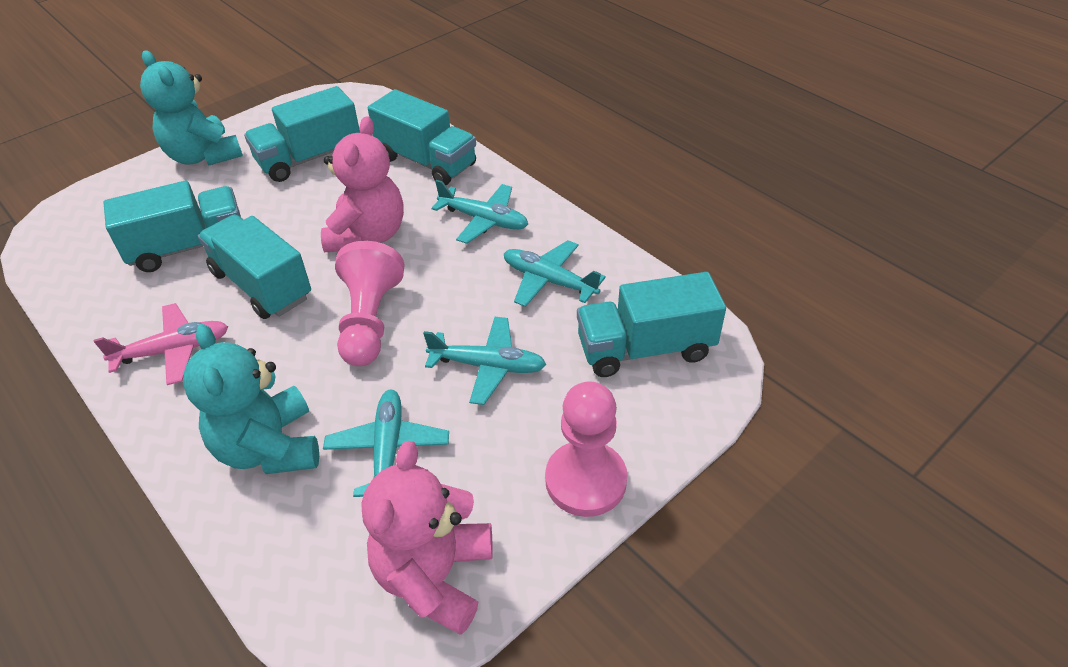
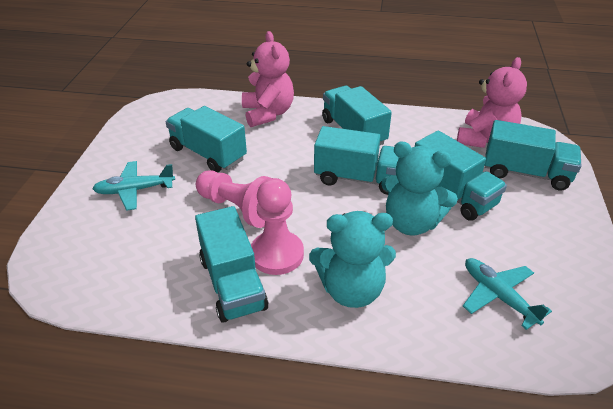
pink plane: 1 -> 0
turquoise plane: 4 -> 2
turquoise truck: 5 -> 6

